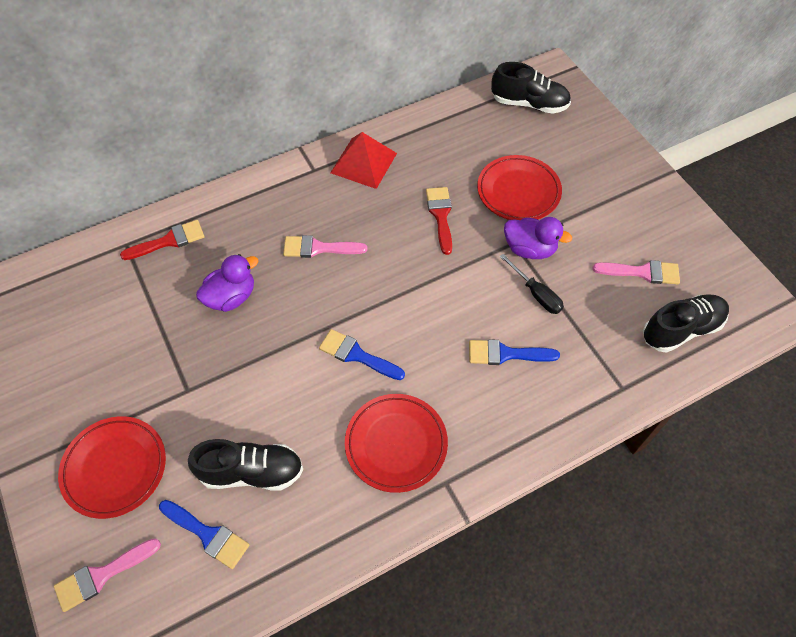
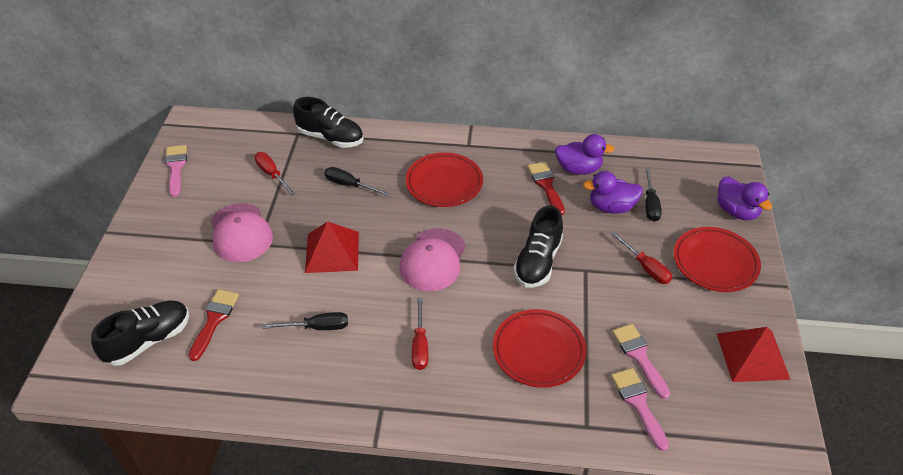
black screwdriver: 1 -> 3
blue brush: 3 -> 0
pink cap: 0 -> 2
purple duck: 2 -> 3
red pyramid: 1 -> 2
red screwdriver: 0 -> 3

